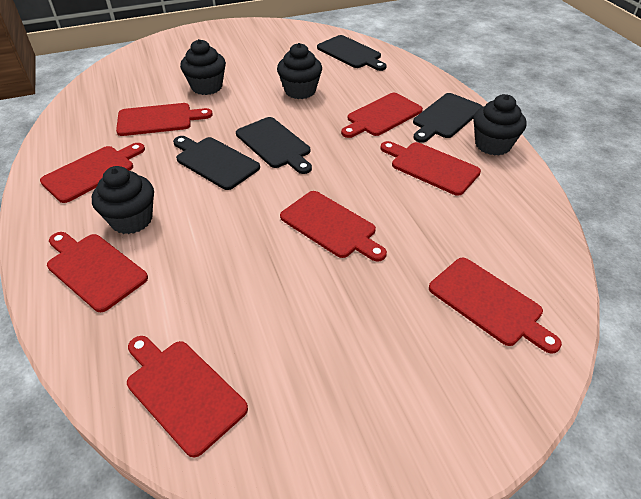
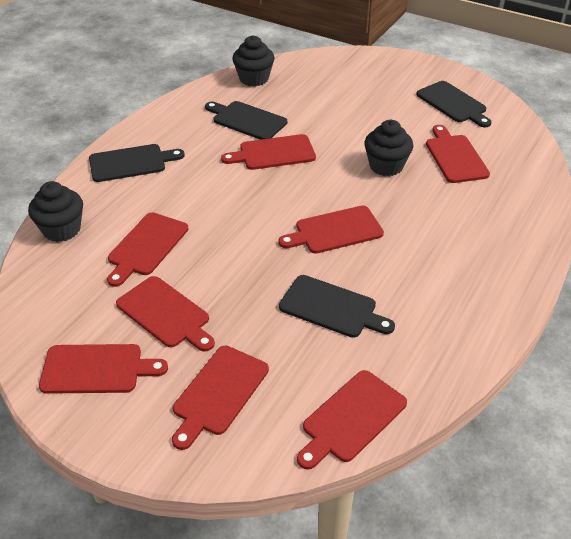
black cupcake: 4 -> 3

